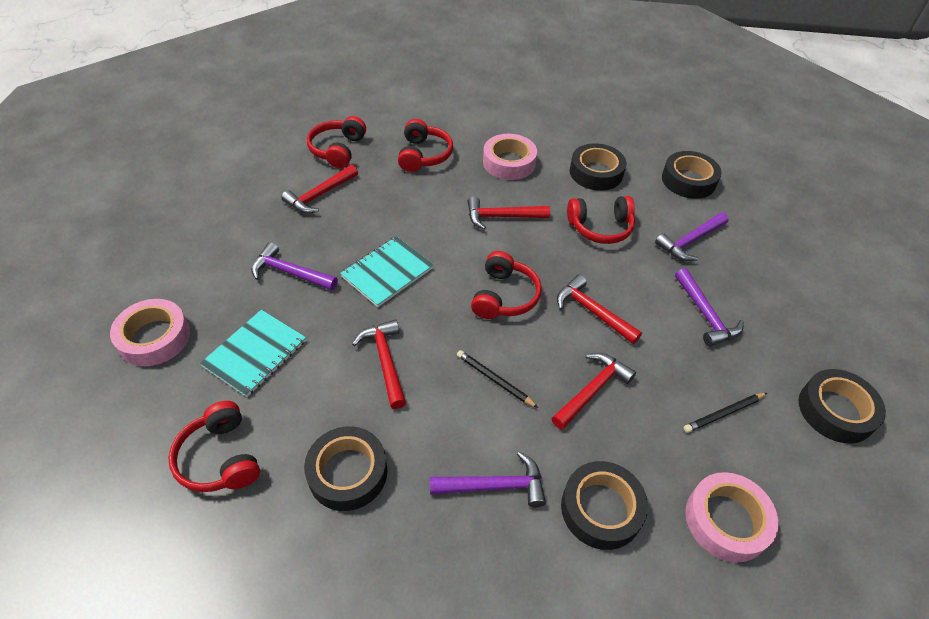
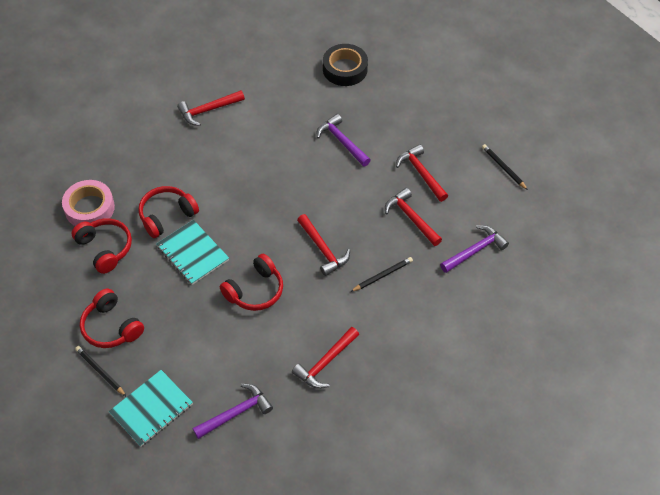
black pencil: 2 -> 3
black tape: 5 -> 1
pink tape: 3 -> 1
purple hammer: 4 -> 3
red headphones: 5 -> 4

